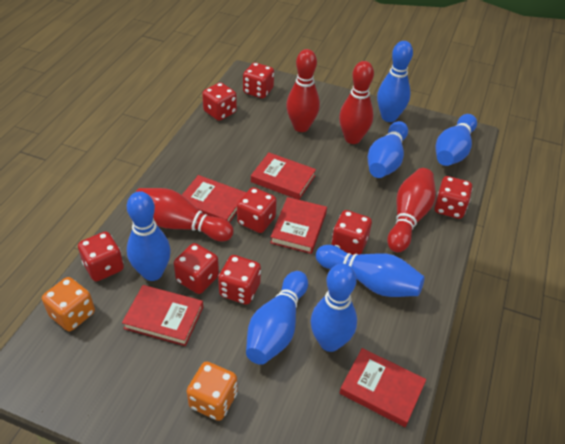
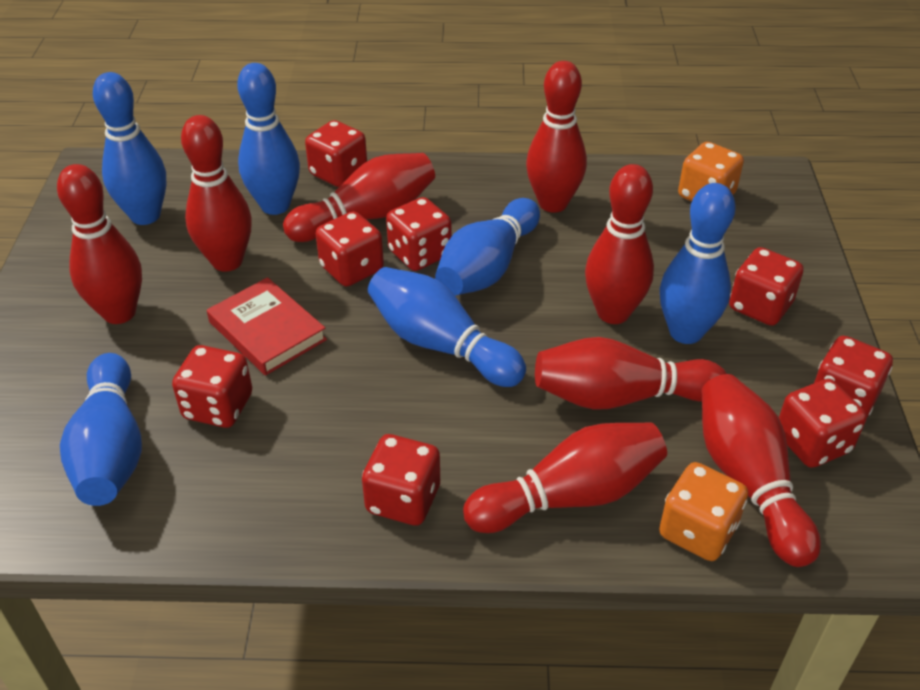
blue bowling pin: 7 -> 6
red book: 5 -> 1
red bowling pin: 4 -> 8

